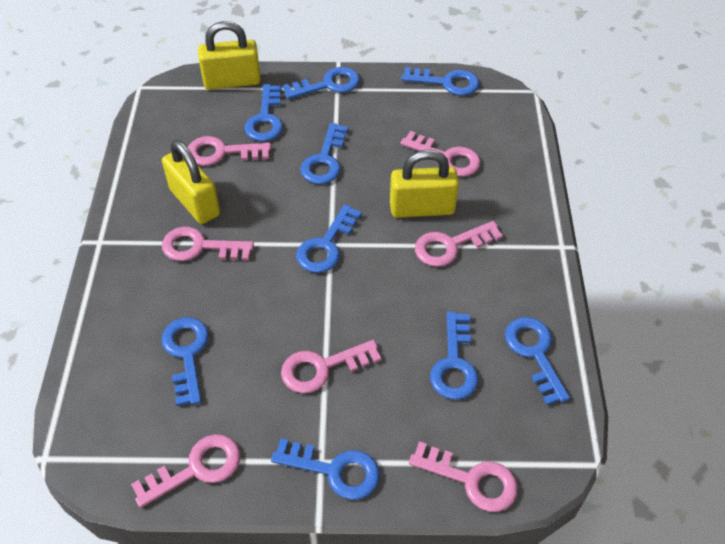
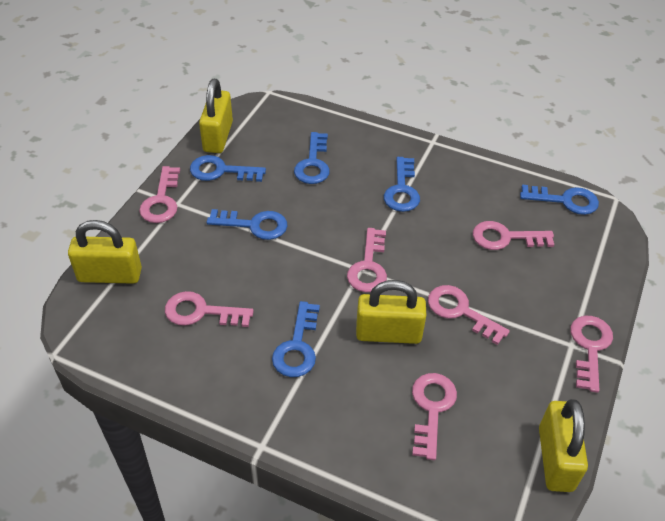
blue key: 9 -> 6
yellow padlock: 3 -> 4

